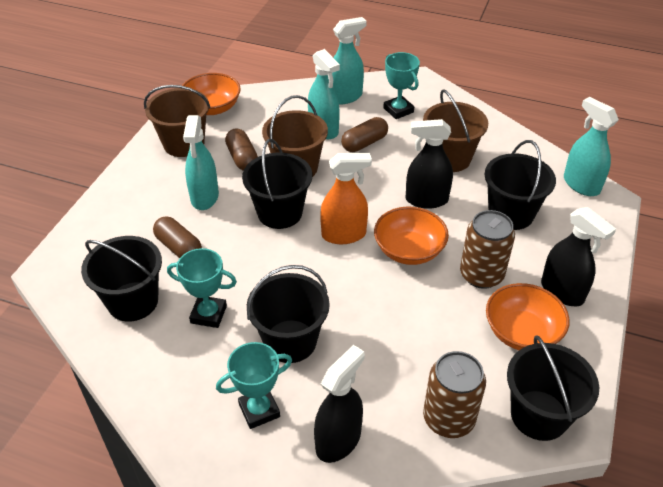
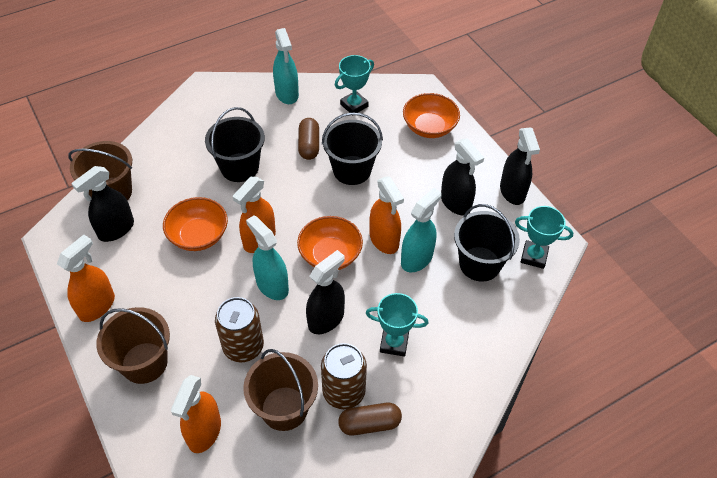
black bucket: 5 -> 3
black spray bottle: 3 -> 4
brown capsule: 3 -> 2
orange spray bottle: 1 -> 4
turquoise spray bottle: 4 -> 3

